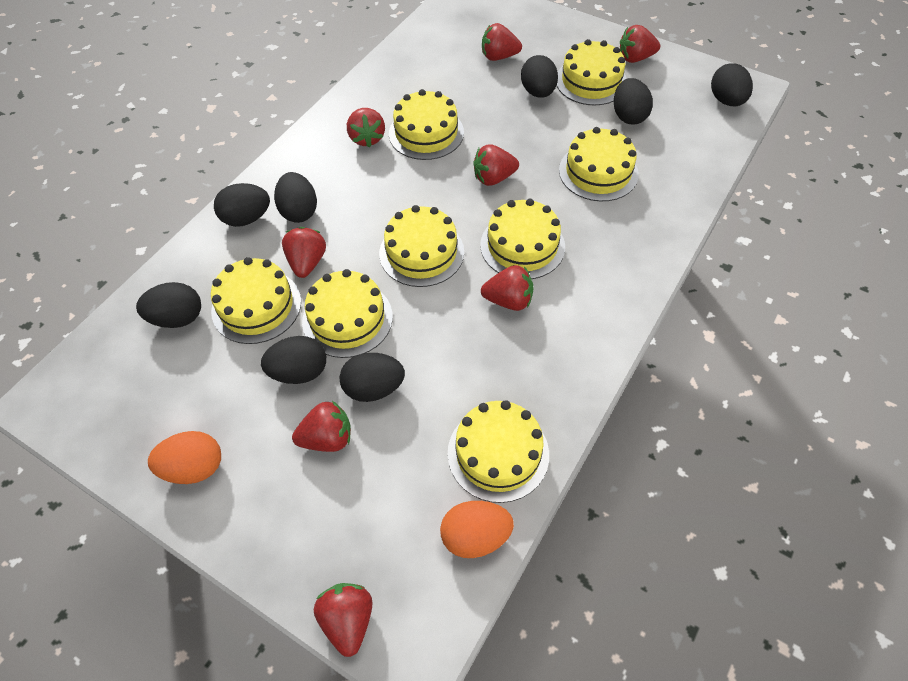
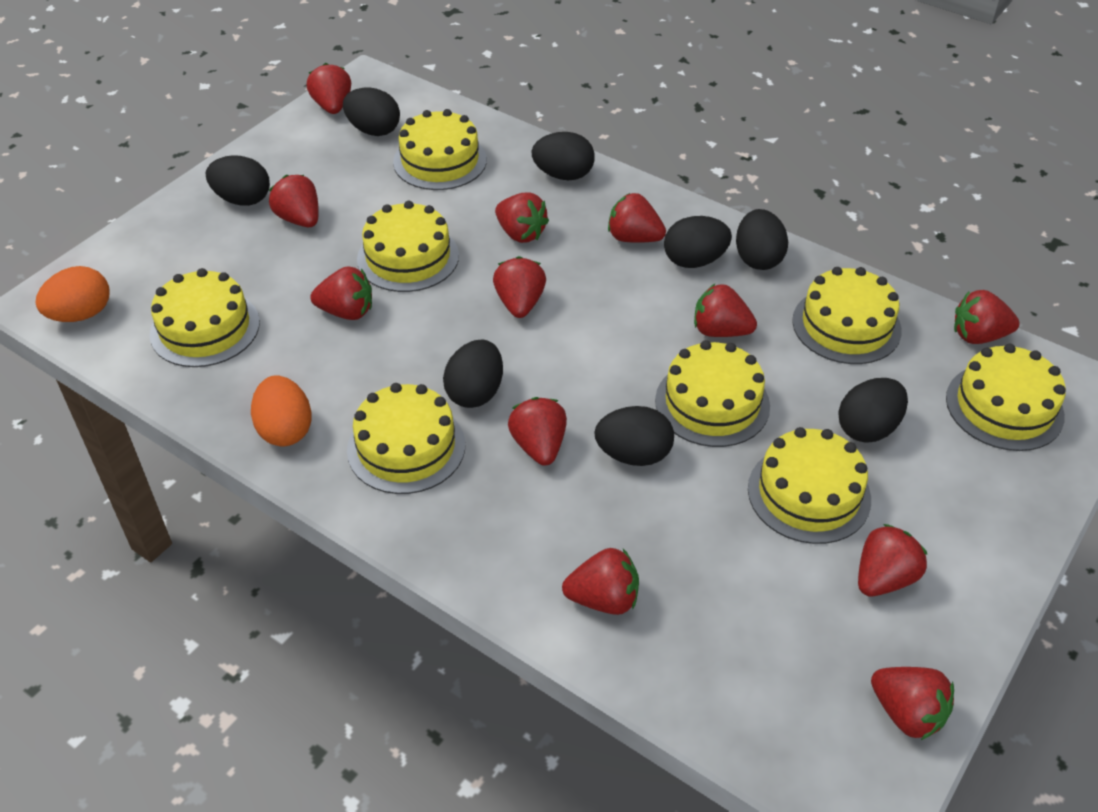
red strawberry: 8 -> 12

